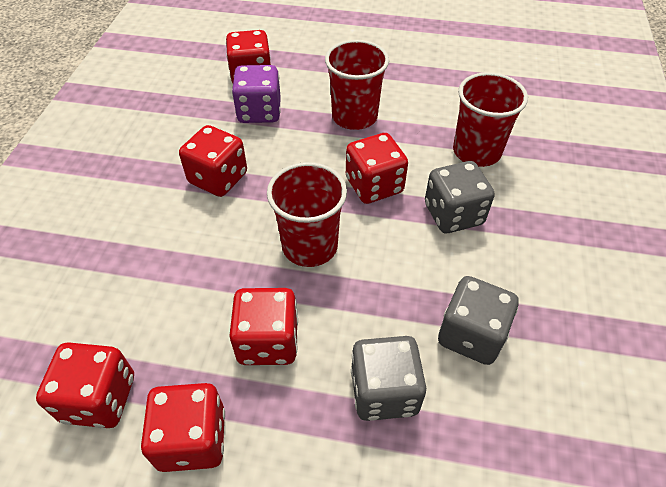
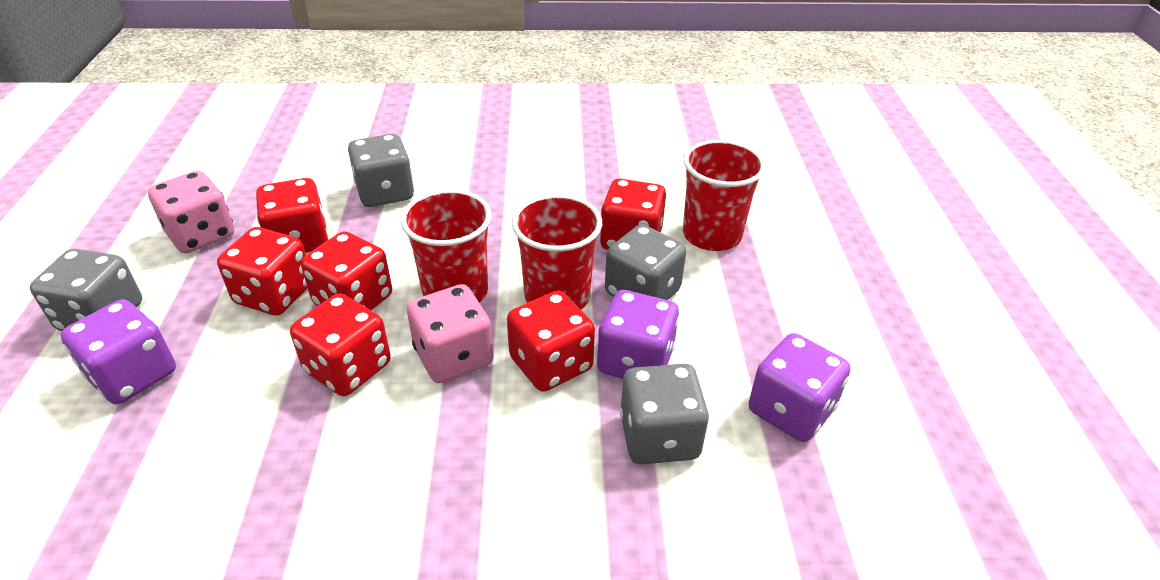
grey dice: 3 -> 4
pink dice: 0 -> 2
purple dice: 1 -> 3

